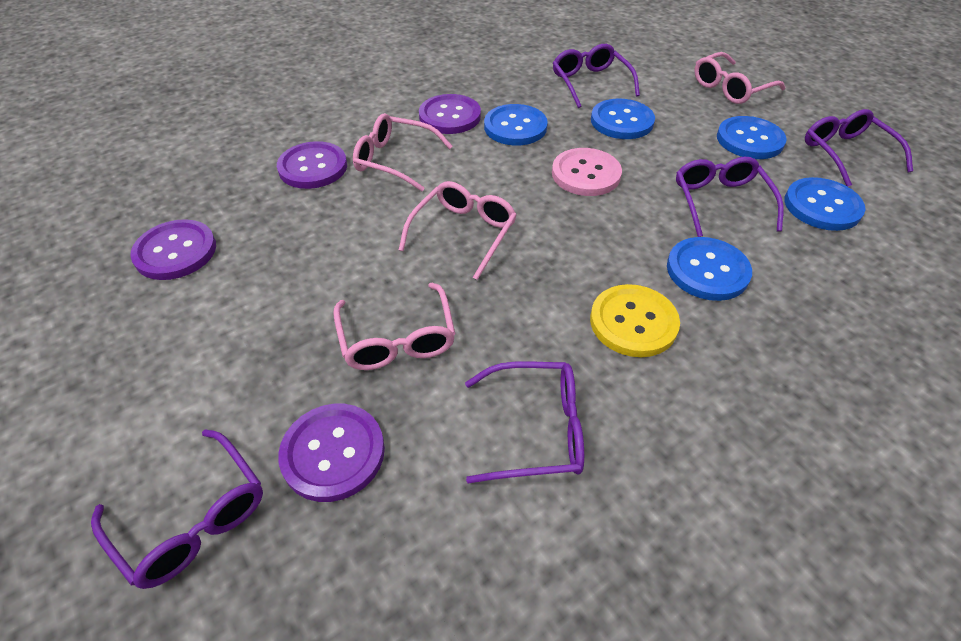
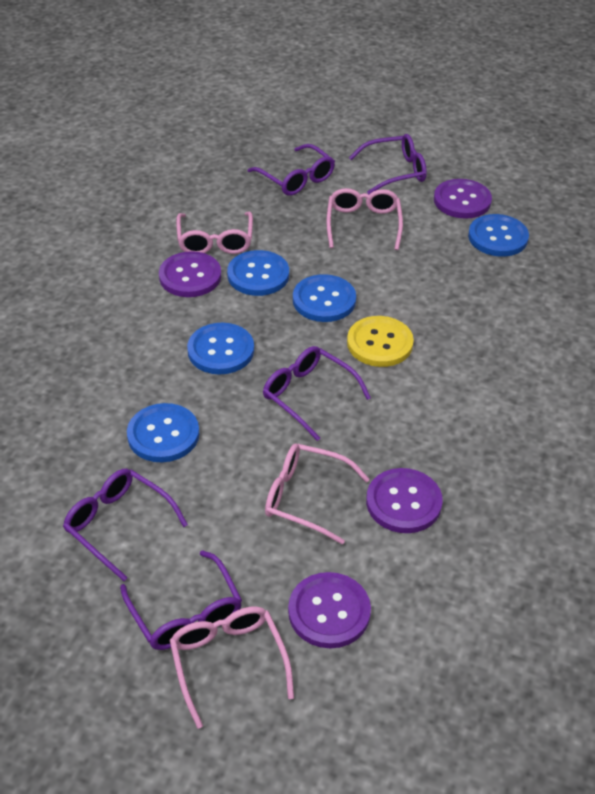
pink button: 1 -> 0

